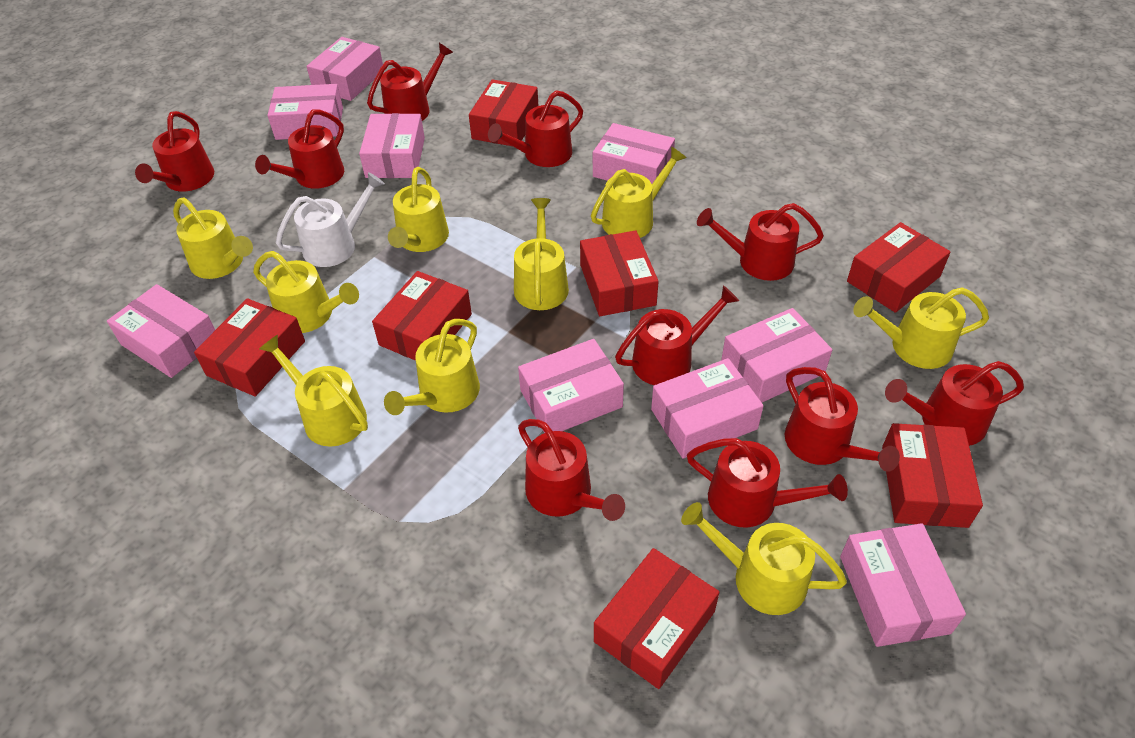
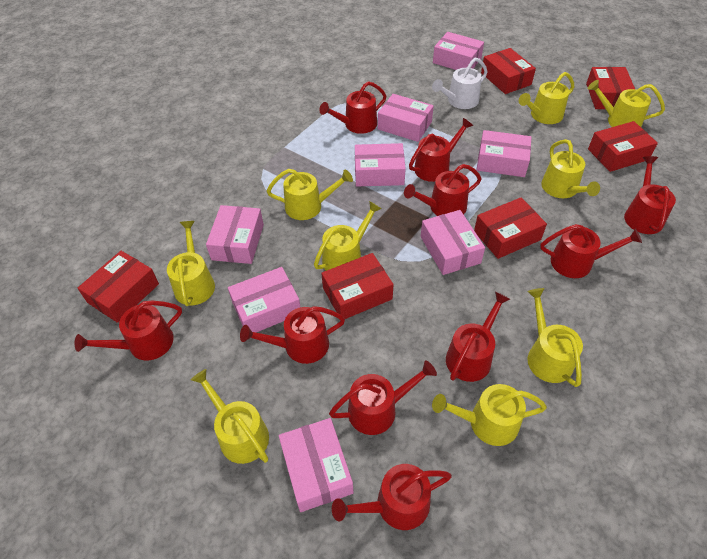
pink box: 9 -> 8
red box: 7 -> 6

